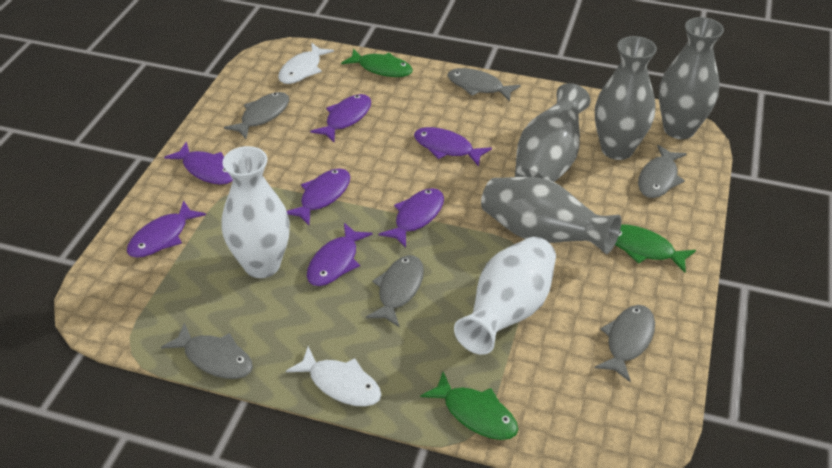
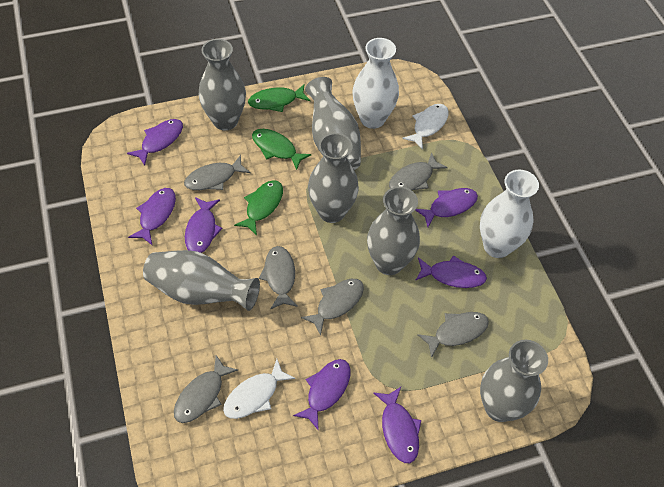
grey vase: 4 -> 6

